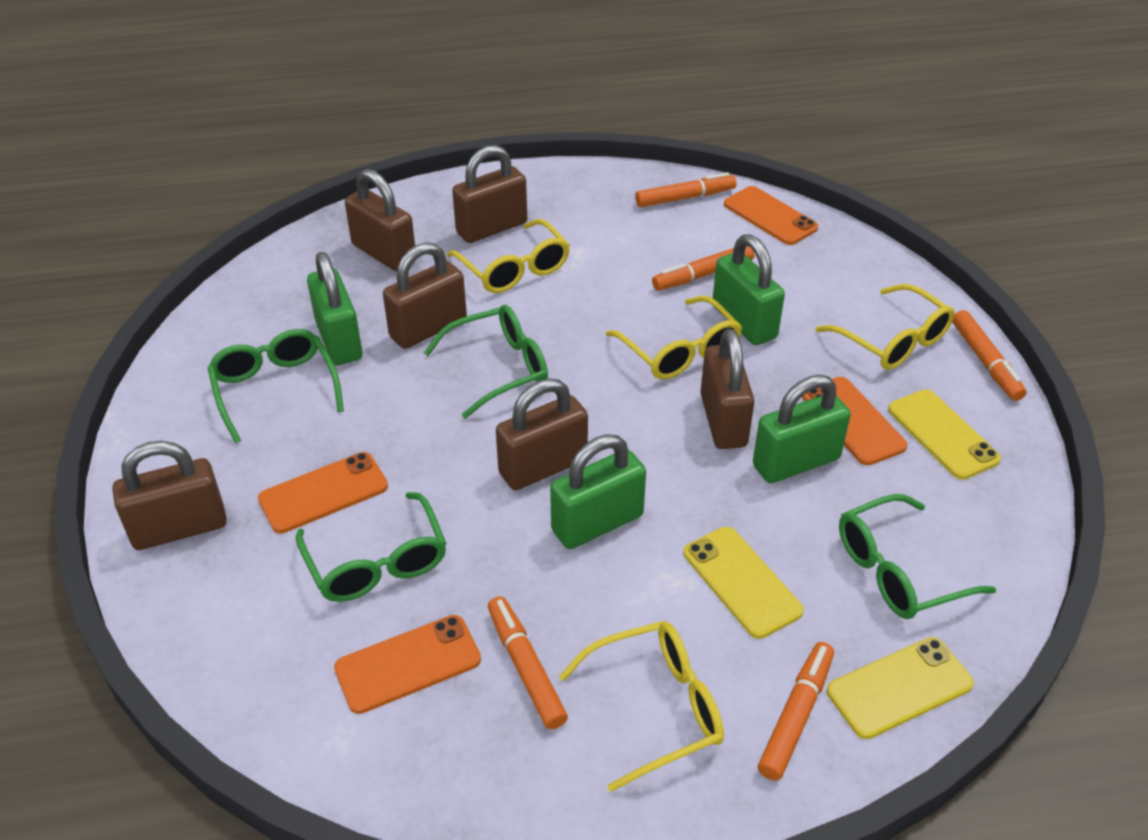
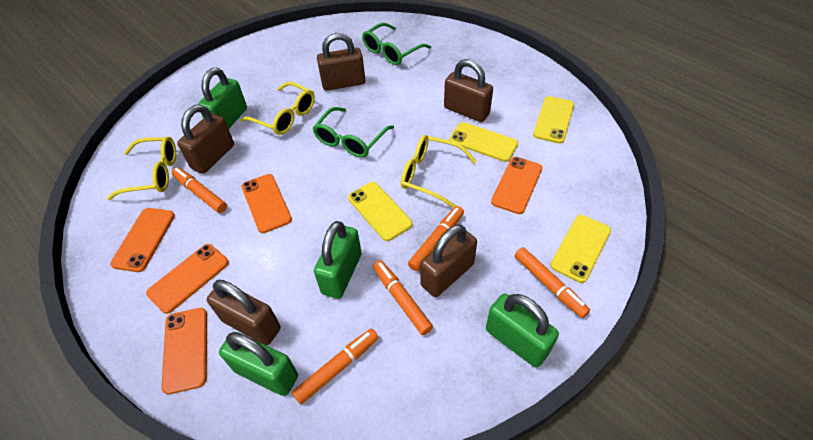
brown padlock: 6 -> 5
green glasses: 4 -> 2
orange phone: 4 -> 5
yellow glasses: 4 -> 3
yellow phone: 3 -> 4

